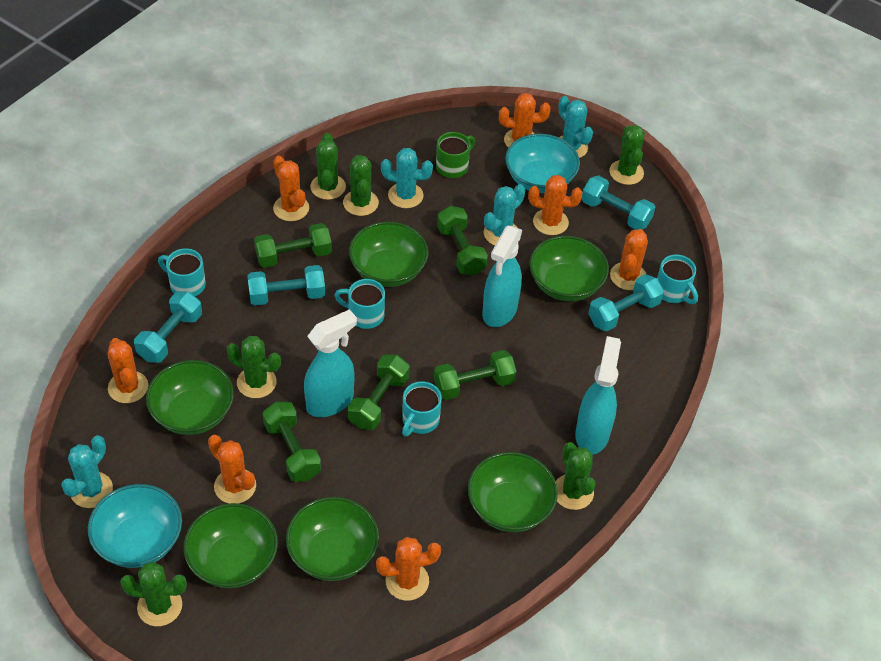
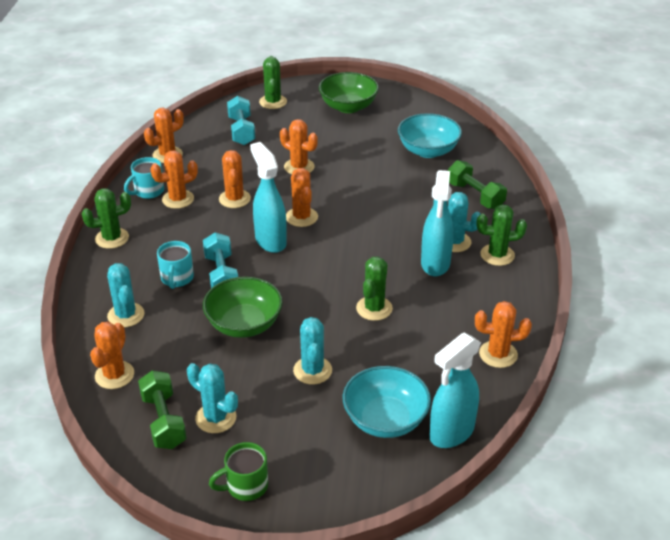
green bowl: 6 -> 2
green cactus: 6 -> 4
green dumbbell: 5 -> 2
turquoise dumbbell: 4 -> 2
turquoise mug: 4 -> 2

